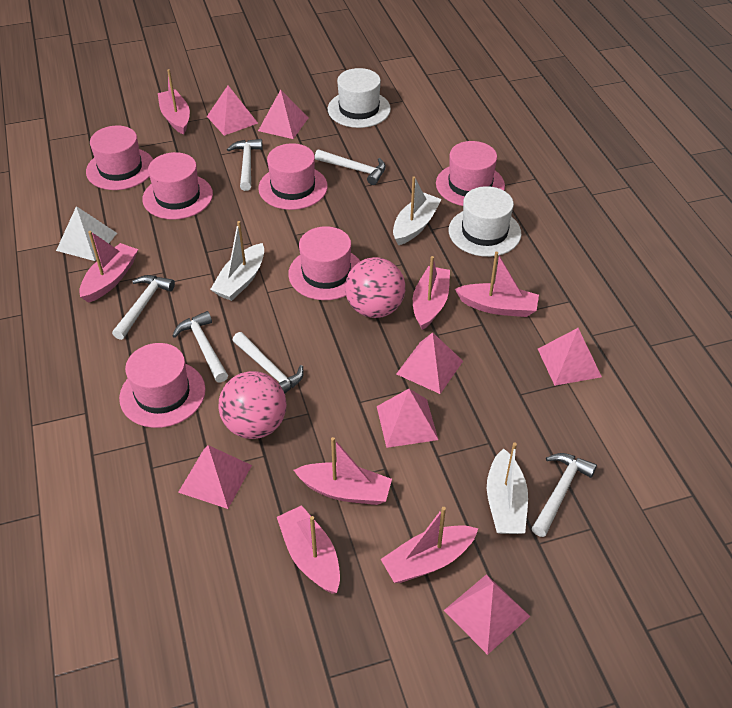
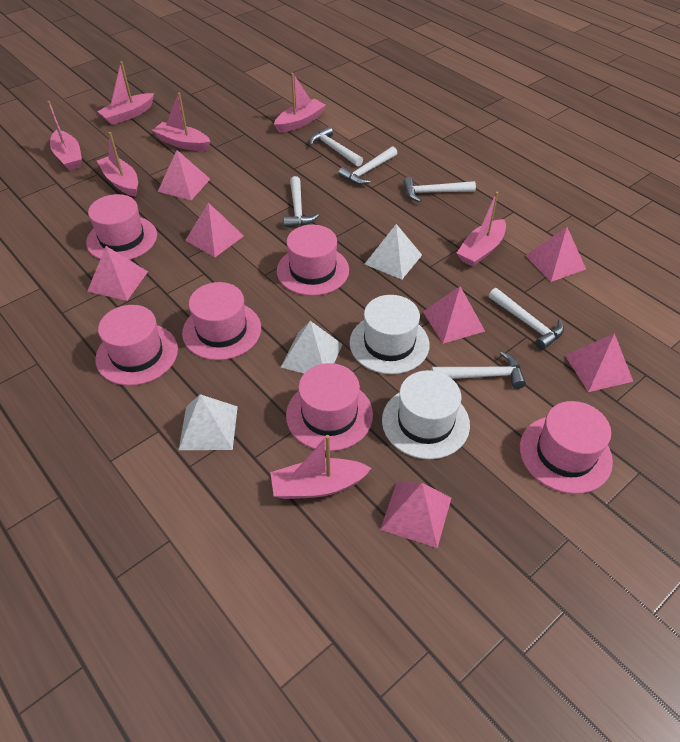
pink ball: 2 -> 0
white boat: 3 -> 0
white pyramid: 1 -> 3

